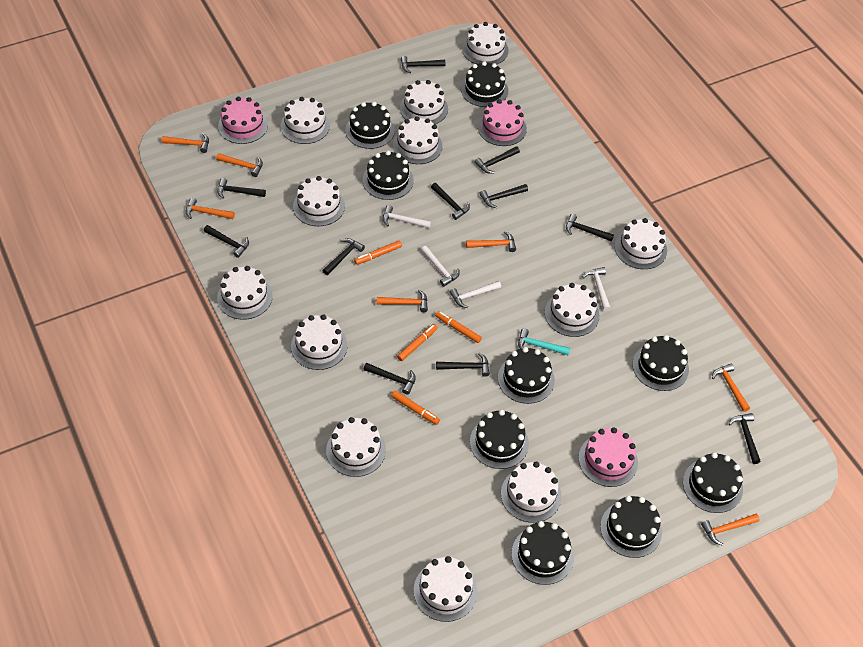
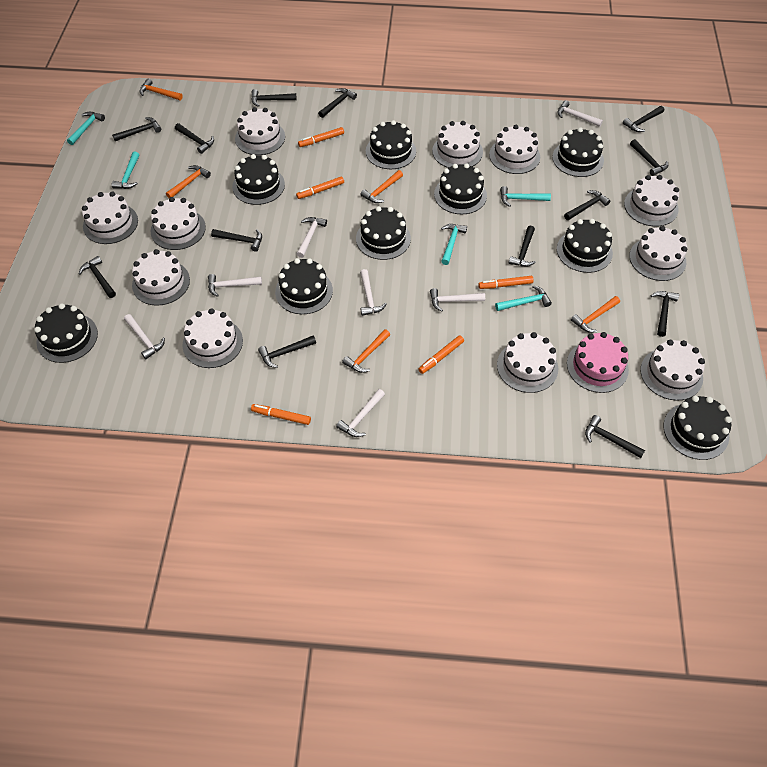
black hammer: 11 -> 13
orange hammer: 7 -> 5
orange marker: 4 -> 5
pink cake: 3 -> 1
turquoise hammer: 1 -> 5
white cake: 12 -> 11
white hammer: 4 -> 7

